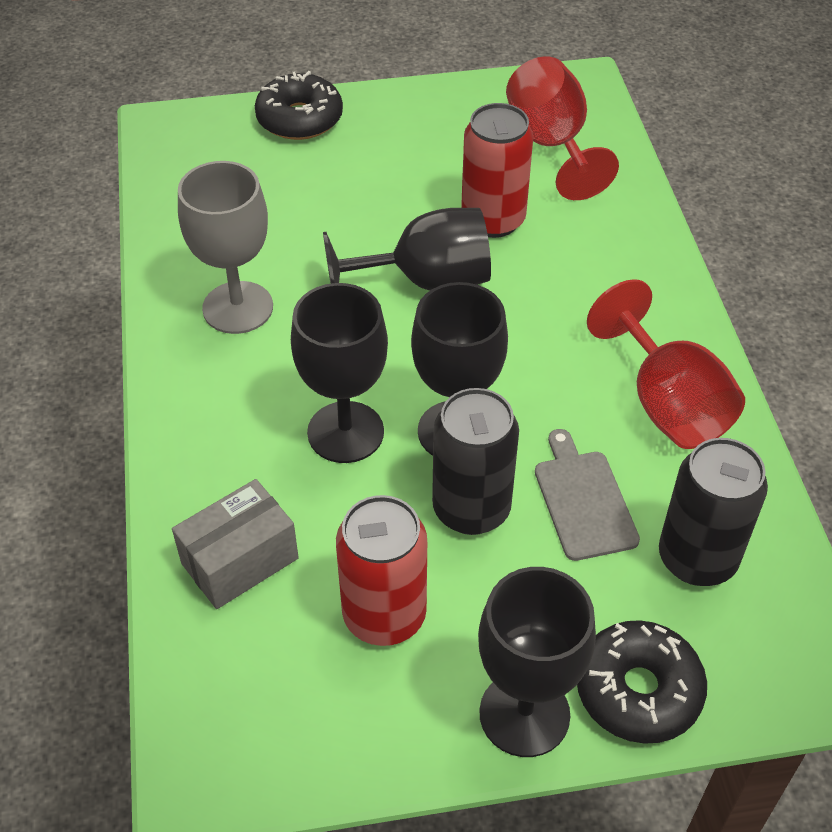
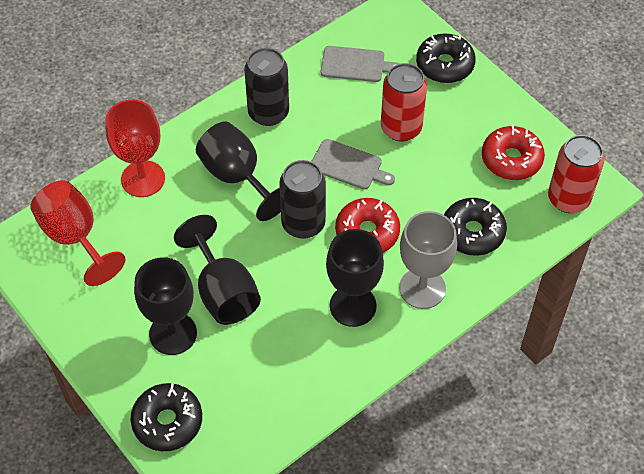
black donut: 2 -> 3
grey box: 1 -> 0
grey cutting board: 1 -> 2
red donut: 0 -> 2

